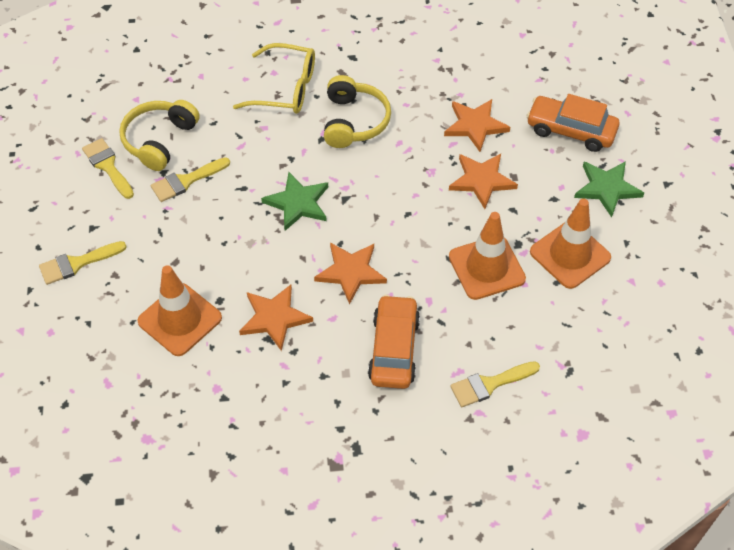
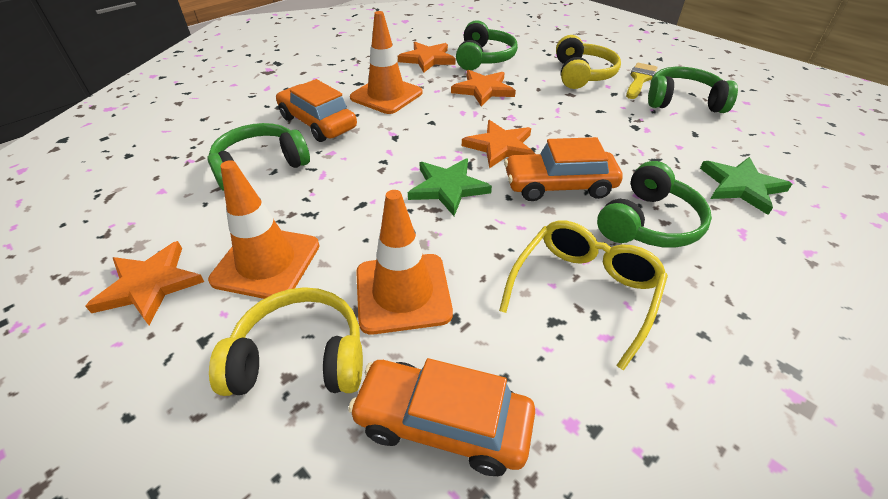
green headphones: 0 -> 4
orange car: 2 -> 3
yellow brush: 4 -> 1

